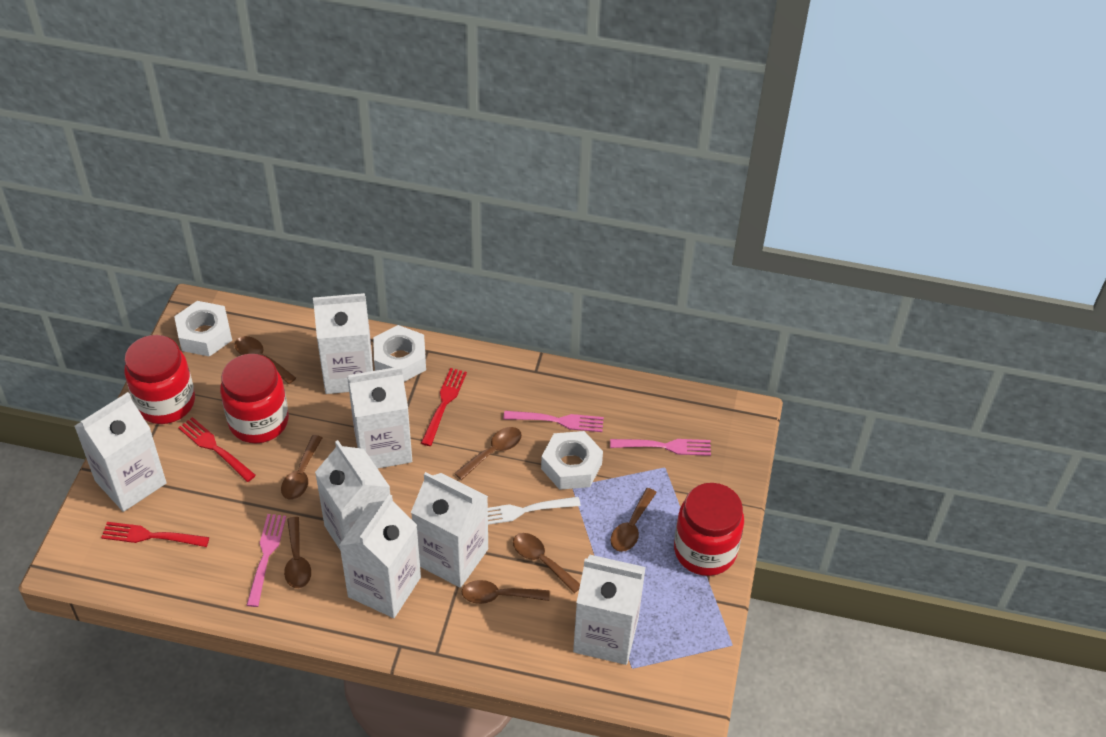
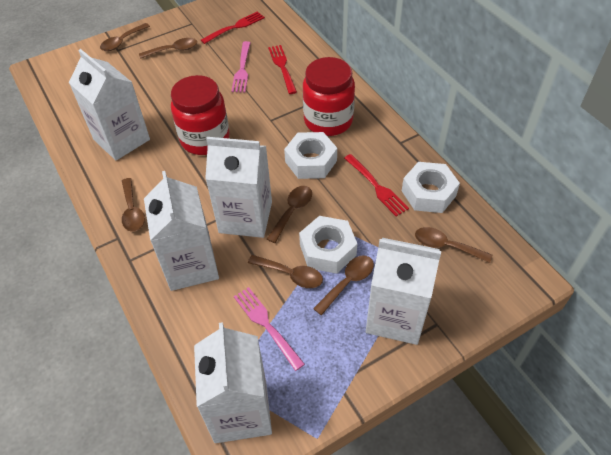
pink fork: 3 -> 2
red jar: 3 -> 2
white carton: 7 -> 5
white fork: 1 -> 0

